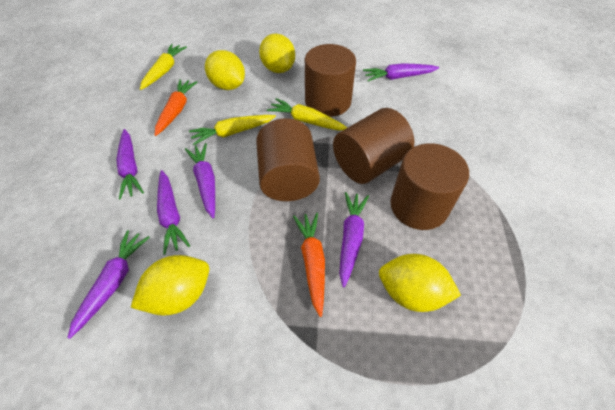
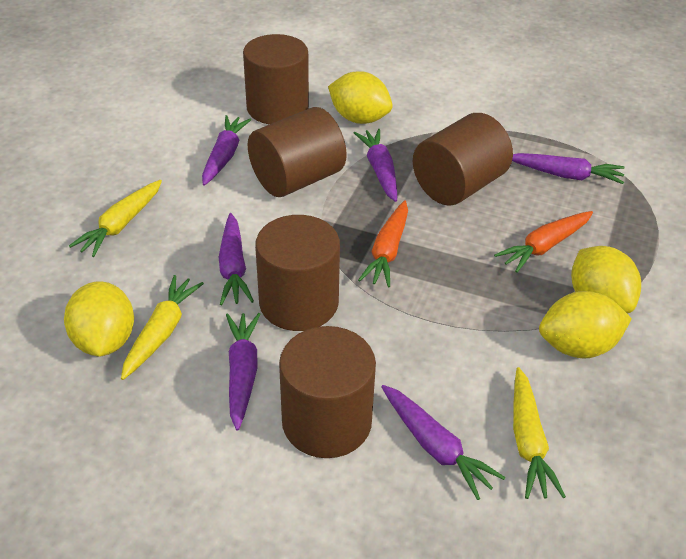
brown cylinder: 4 -> 5

